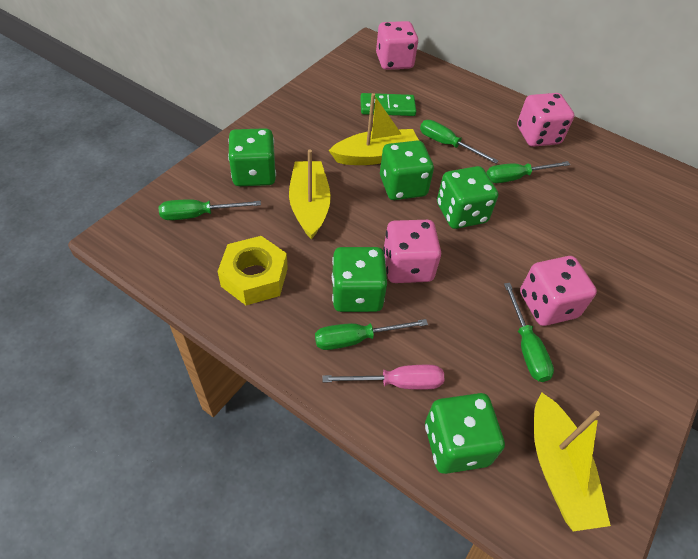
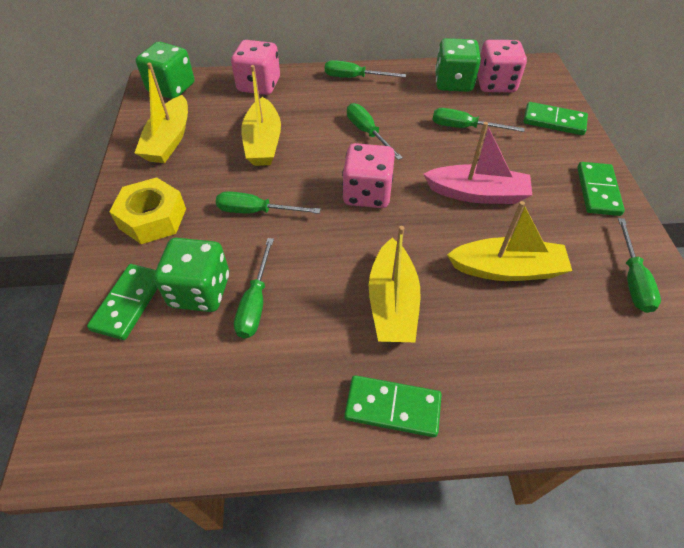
green dice: 5 -> 3
green domino: 1 -> 4
green screwdriver: 5 -> 6
pink boat: 0 -> 1
pink dice: 4 -> 3
pink screwdriver: 1 -> 0
yellow boat: 3 -> 4

